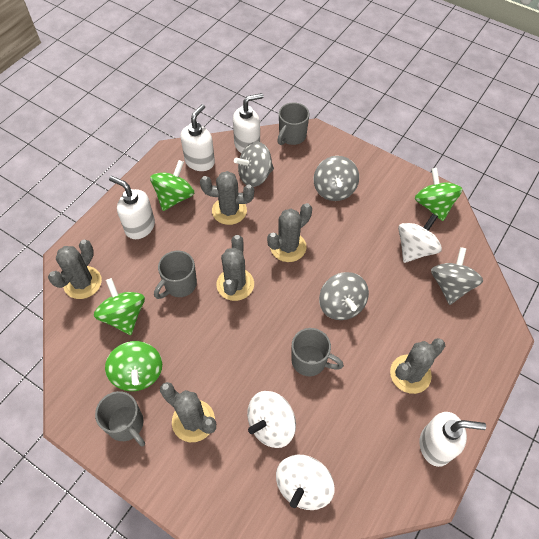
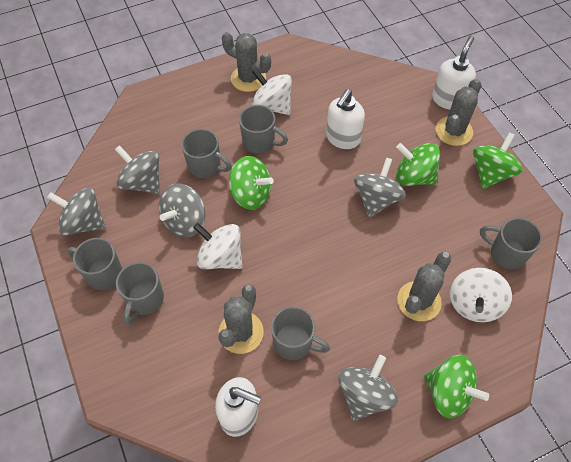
grey cactus: 6 -> 4
grey mug: 4 -> 6
grey spinning top: 4 -> 5
white soap dispenser: 4 -> 3

